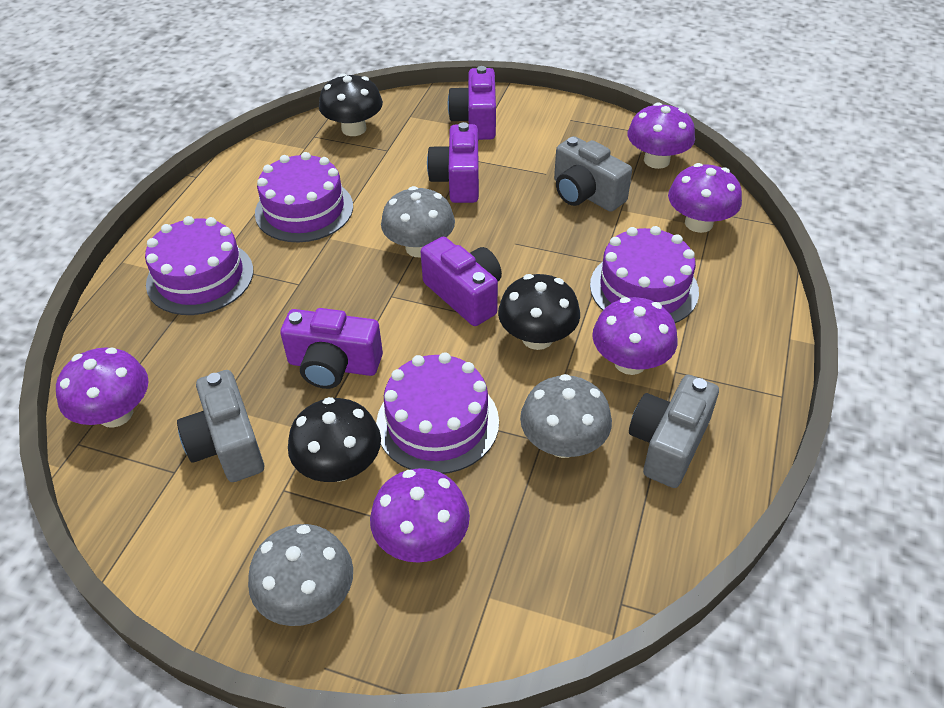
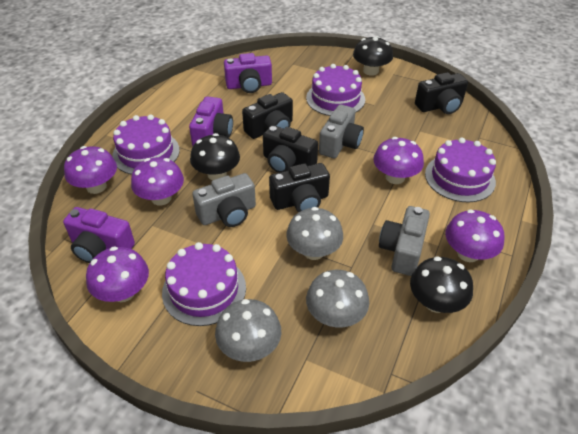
black camera: 0 -> 4
purple camera: 4 -> 3

